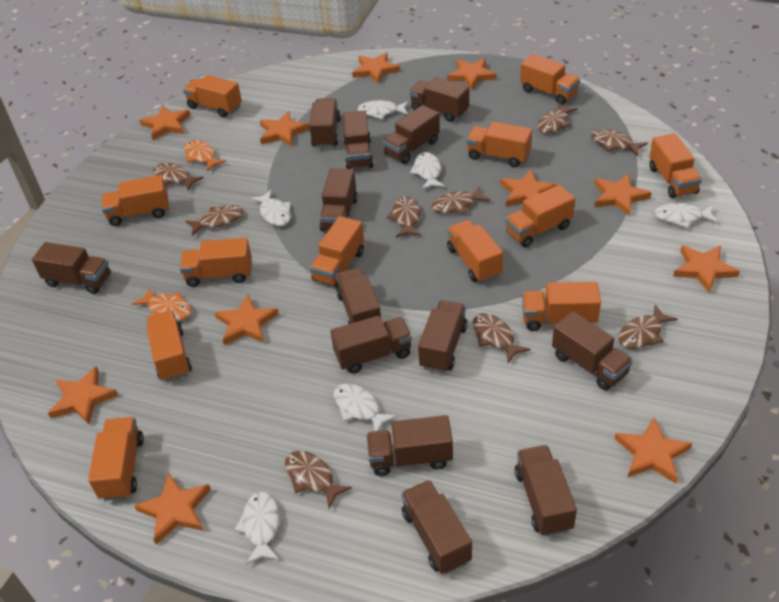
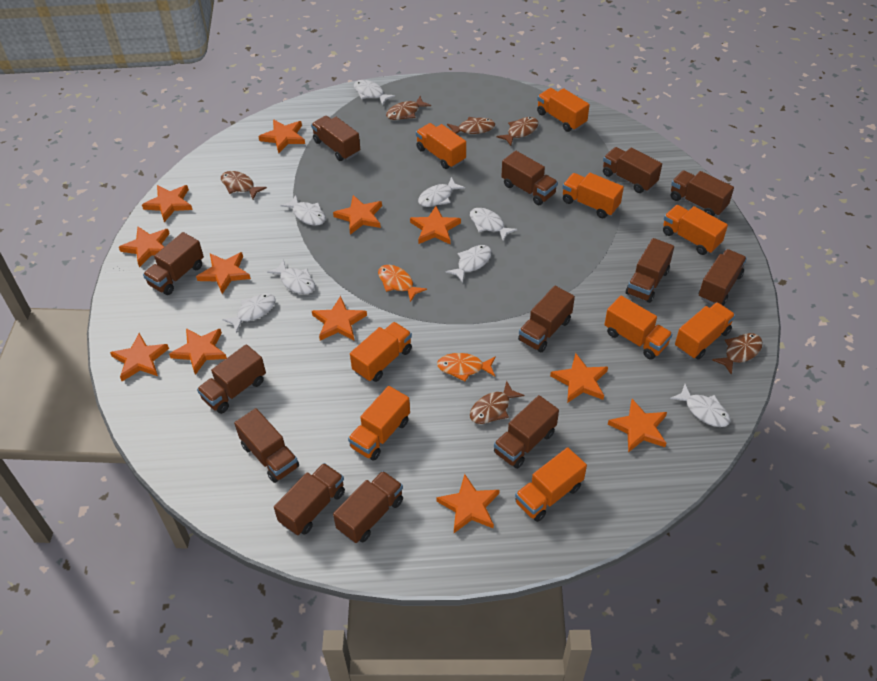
brown fish: 9 -> 6
orange star: 11 -> 12
orange truck: 12 -> 9
white fish: 6 -> 8

